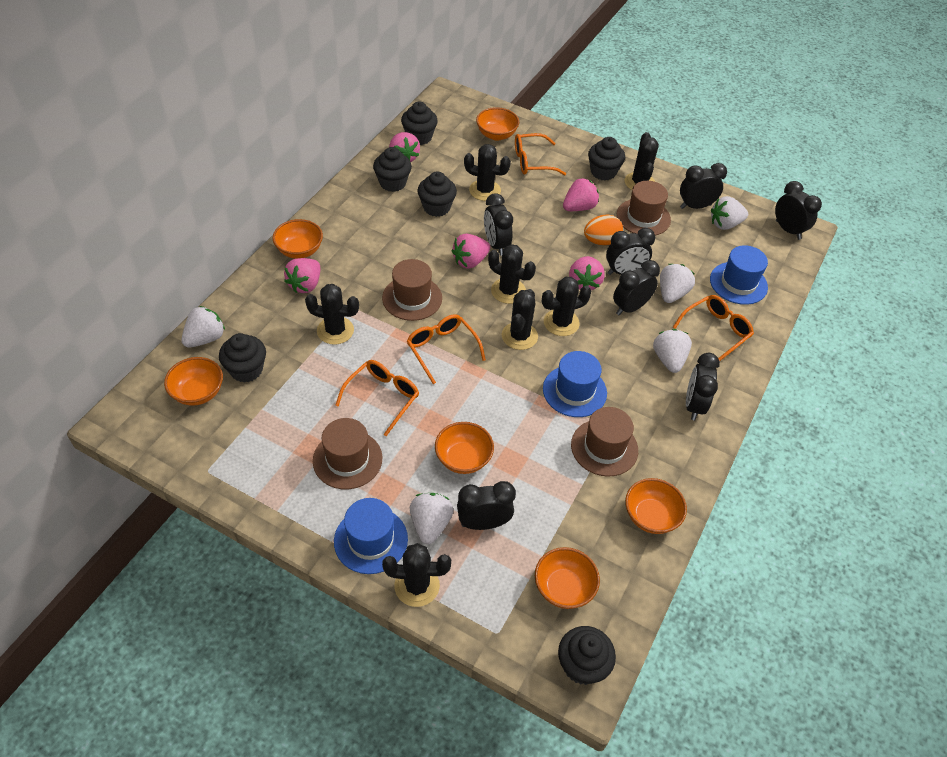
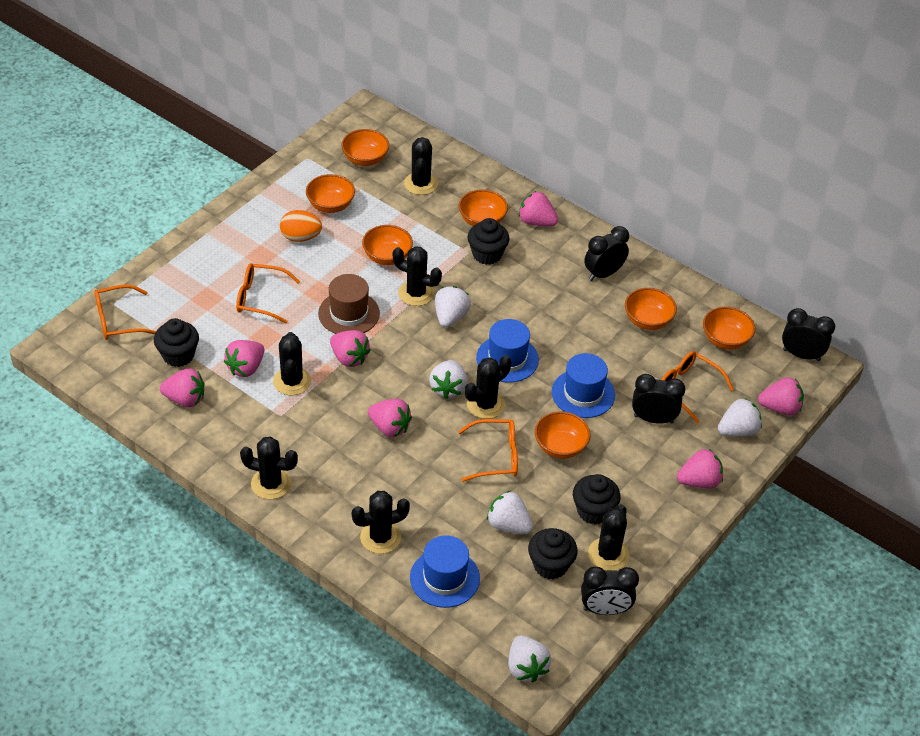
black clock: 7 -> 4
black cupcake: 6 -> 4
brown hat: 4 -> 1
orange bowl: 6 -> 7
pink strawberry: 5 -> 7

